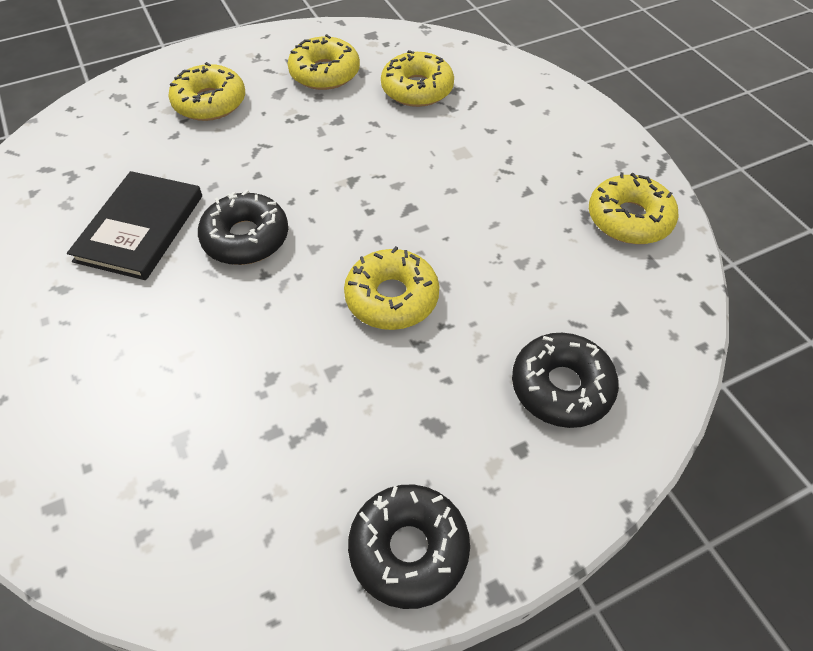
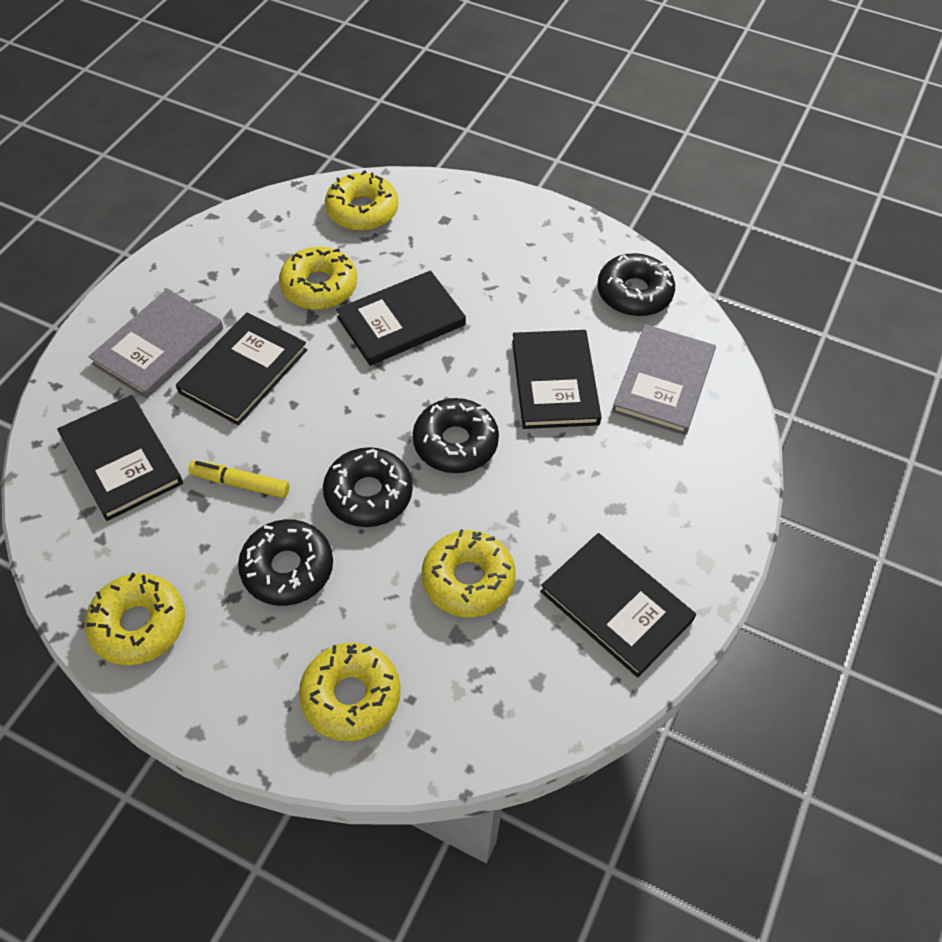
black book: 1 -> 5
black donut: 3 -> 4
grey book: 0 -> 2
yellow marker: 0 -> 1

